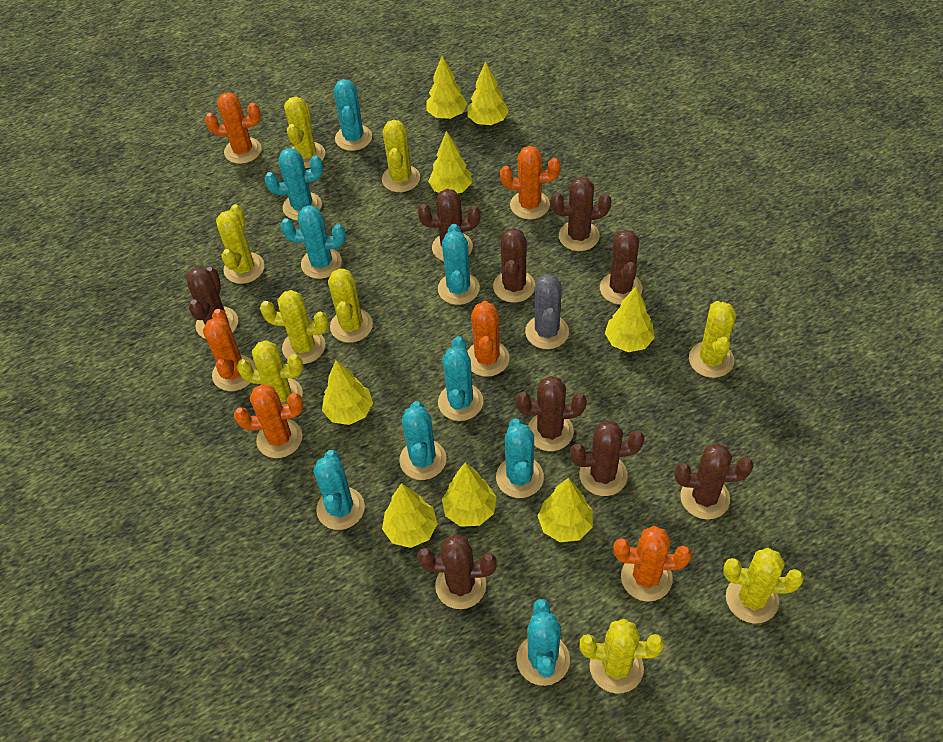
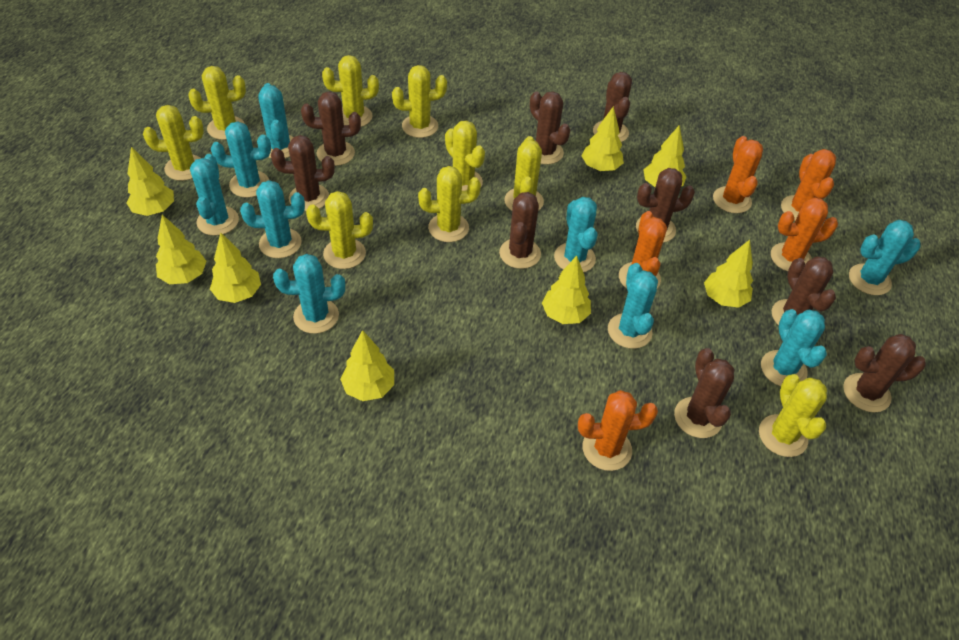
grey cactus: 1 -> 0
orange cactus: 6 -> 5

